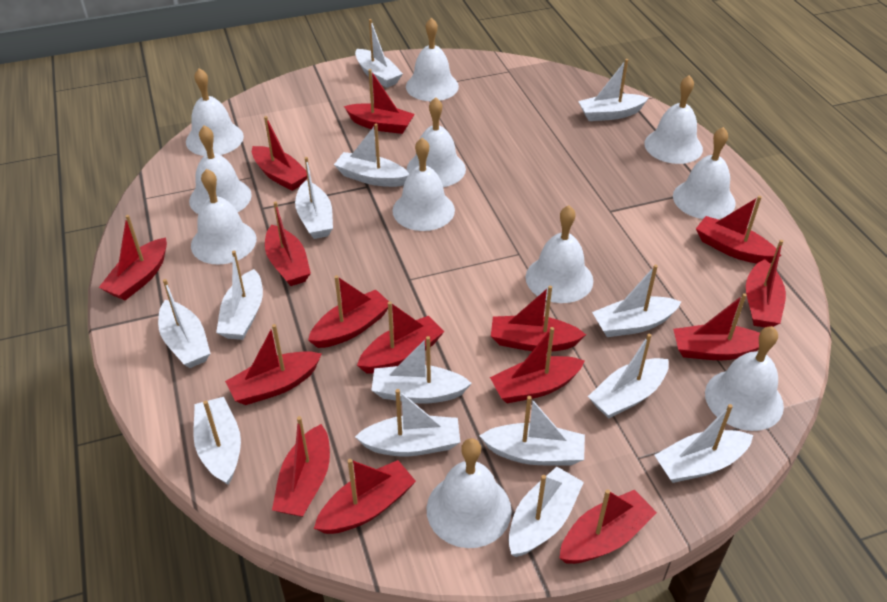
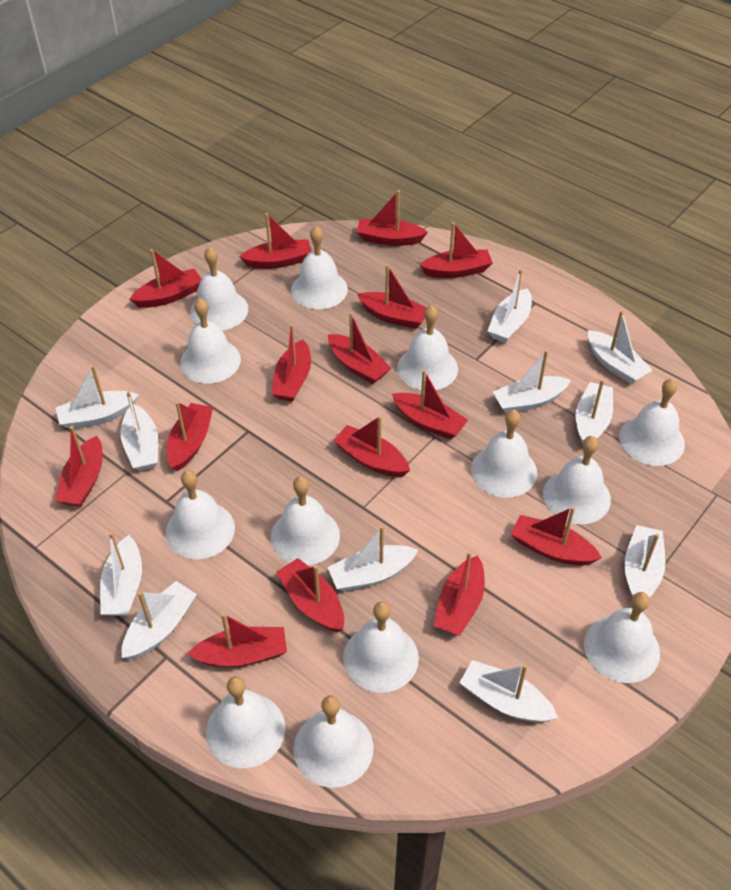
white bell: 11 -> 13
white boat: 14 -> 11

